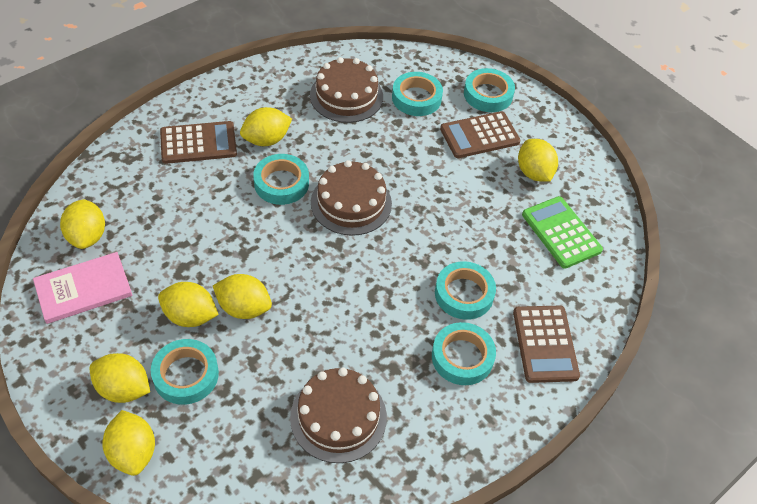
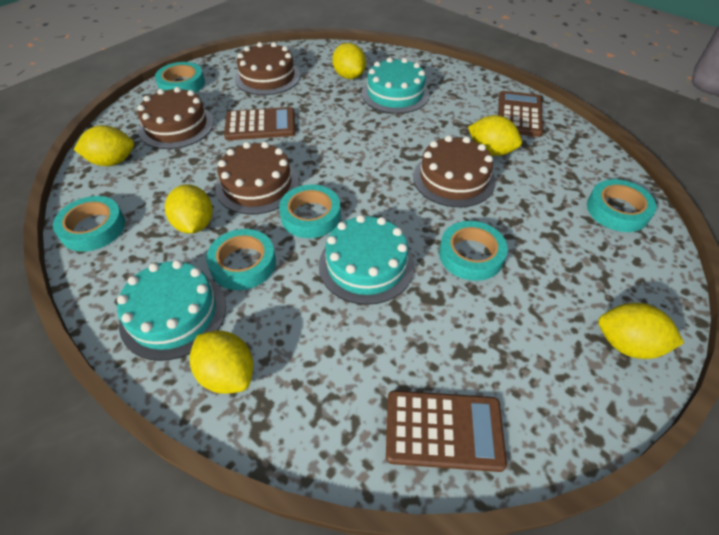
brown cake: 3 -> 4
green calculator: 1 -> 0
pink book: 1 -> 0
turquoise cake: 0 -> 3
yellow lemon: 7 -> 6

